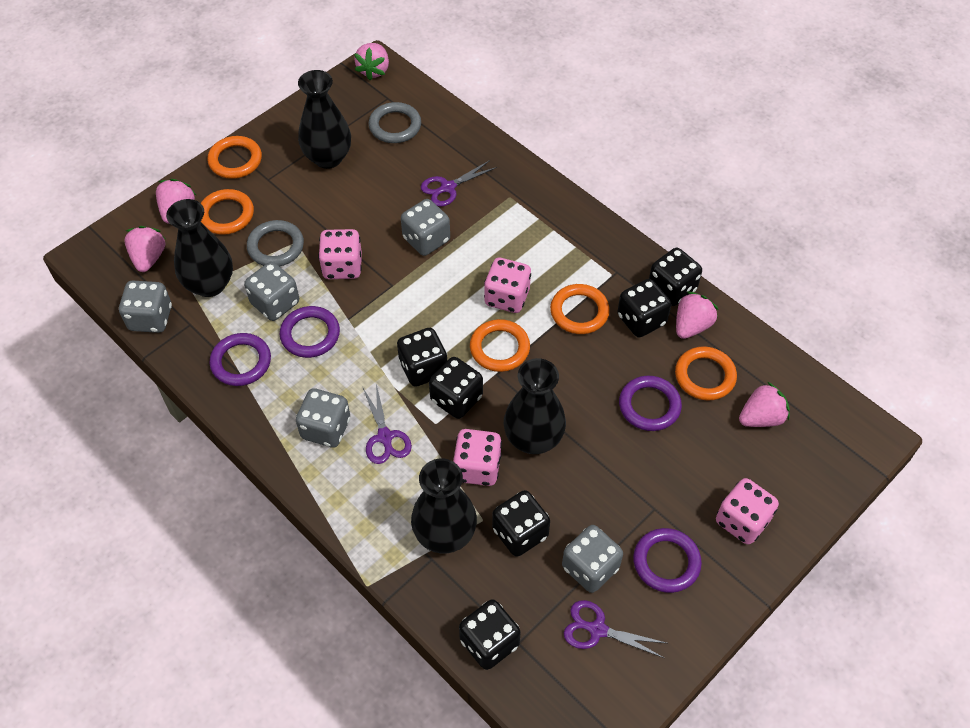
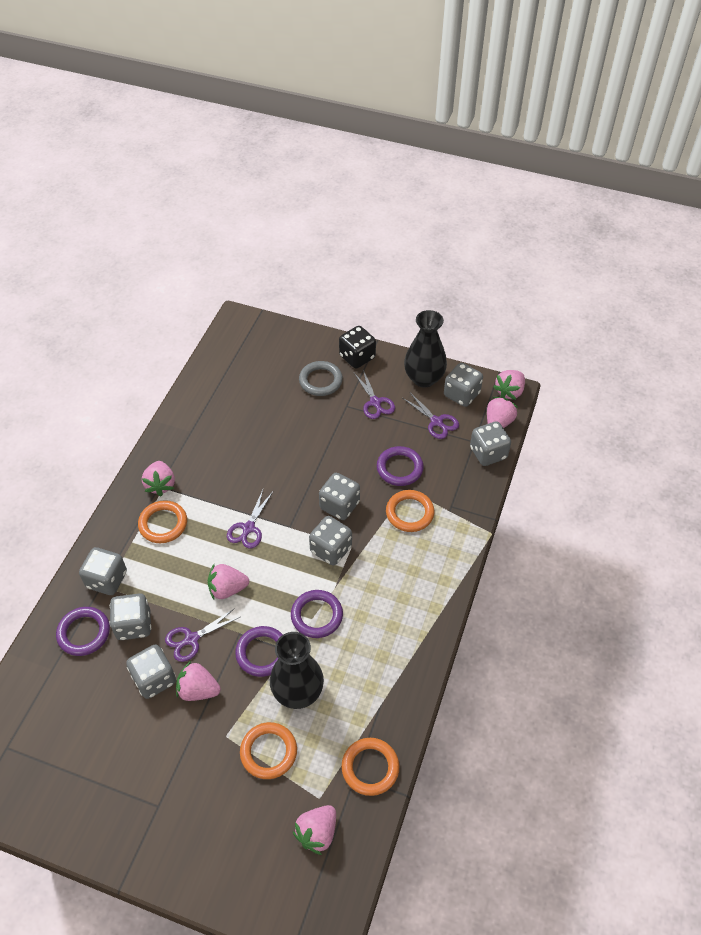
black dice: 6 -> 1
black vase: 4 -> 2
grey dice: 5 -> 7
grey ring: 2 -> 1
orange ring: 5 -> 4
pink dice: 4 -> 0
pink strawberry: 5 -> 6
purple scissors: 3 -> 4

